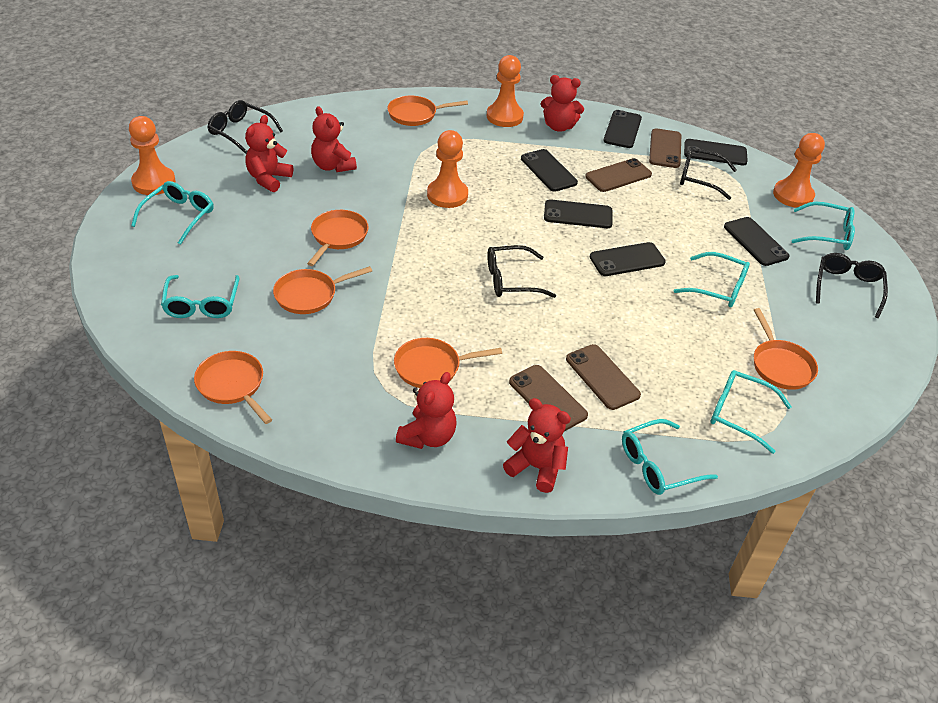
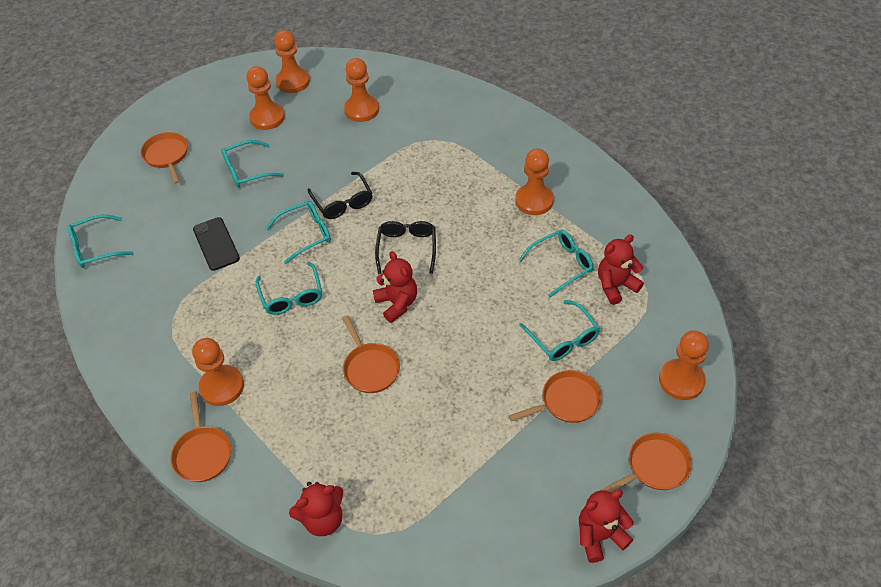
black glasses: 4 -> 2
black phone: 6 -> 1
brown phone: 4 -> 0
orange pan: 6 -> 5
orange pawn: 4 -> 6
red teddy bear: 5 -> 4

